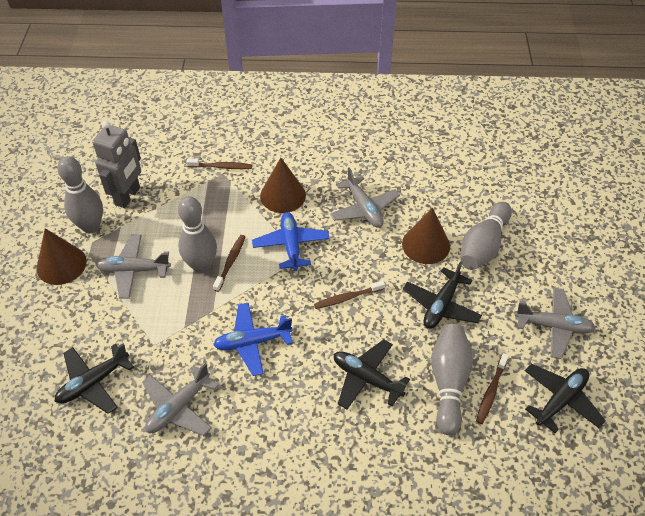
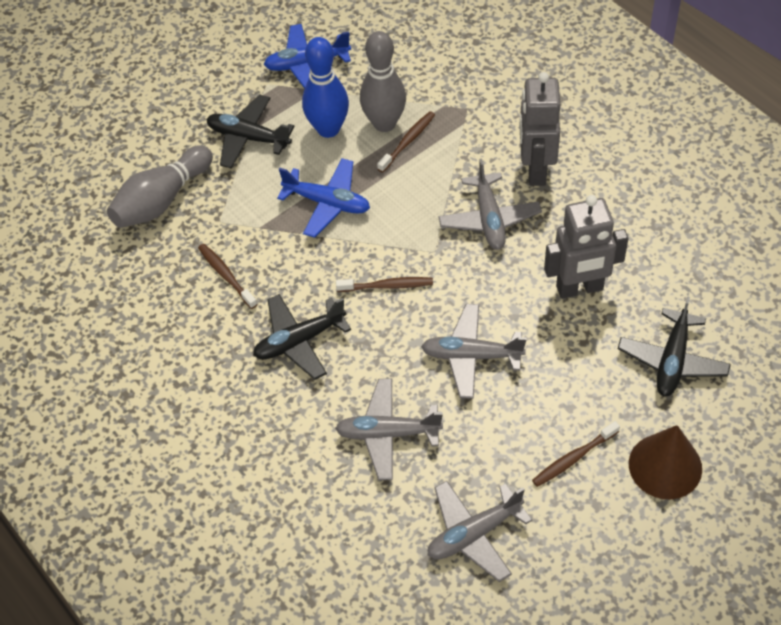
black plane: 4 -> 3
blue bowling pin: 0 -> 1
brown cone: 3 -> 1
grey bowling pin: 4 -> 2
grey robot: 1 -> 2

